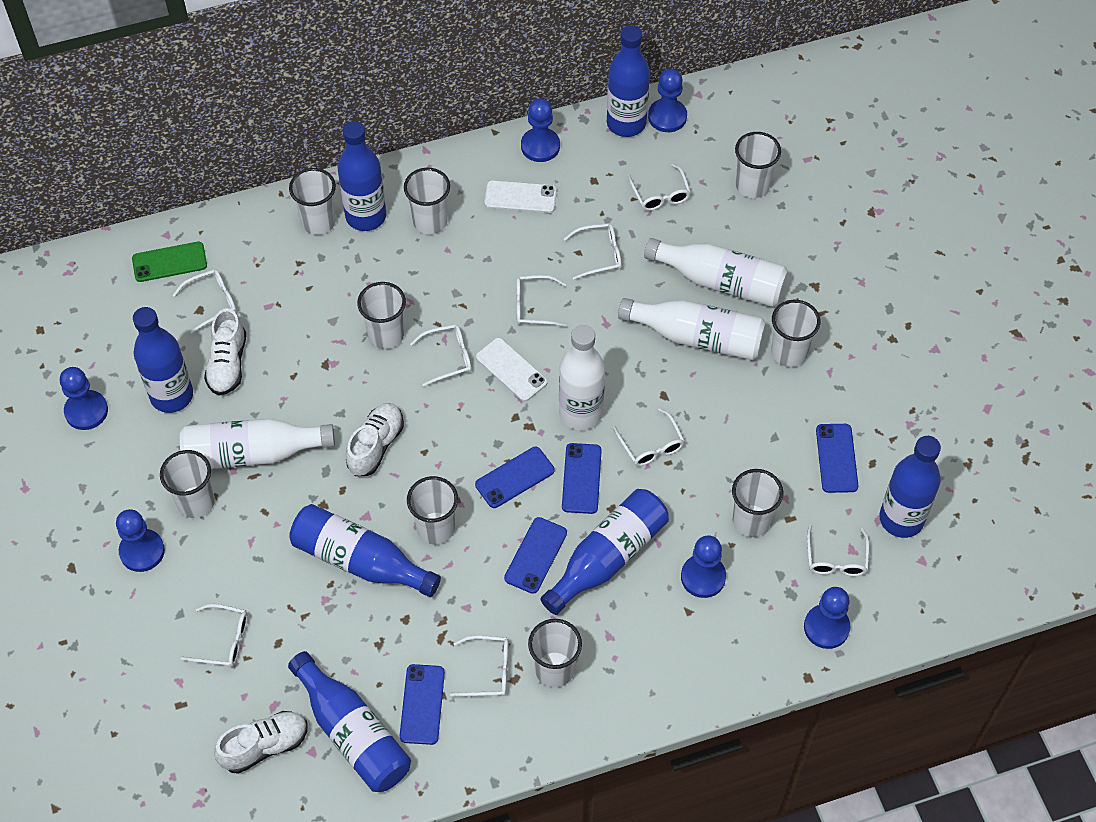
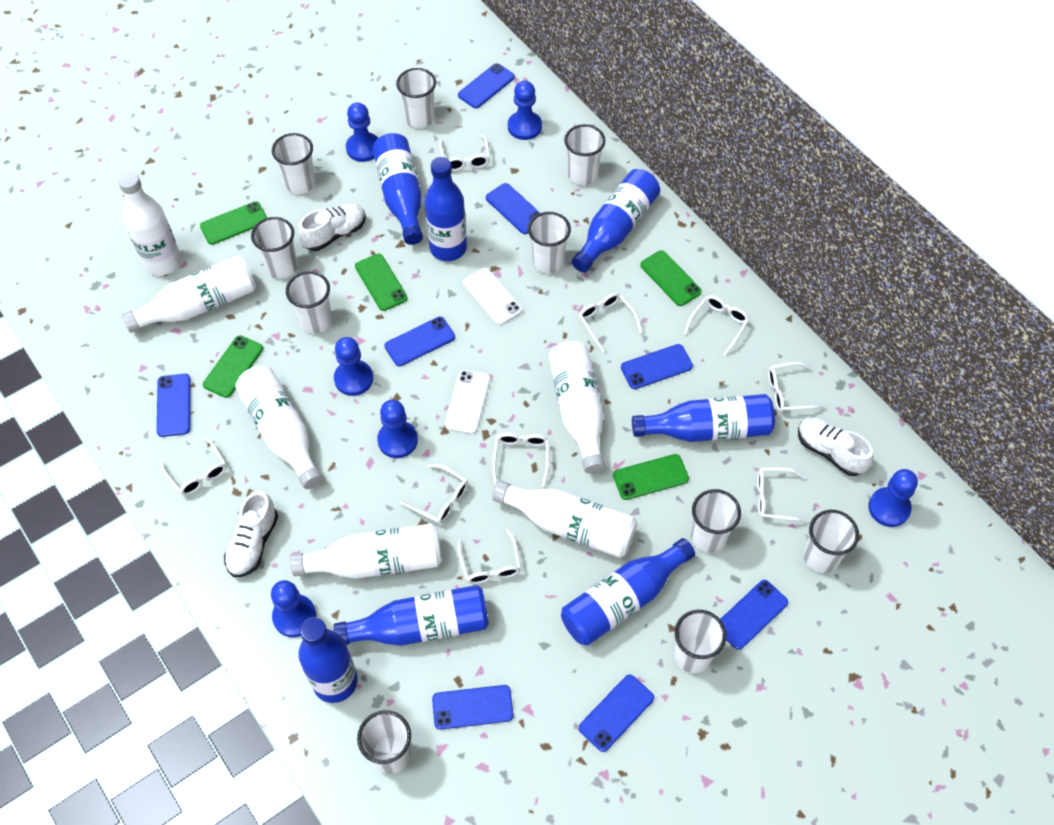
blue phone: 5 -> 8
green phone: 1 -> 5
white bottle: 4 -> 6
white cup: 9 -> 10

